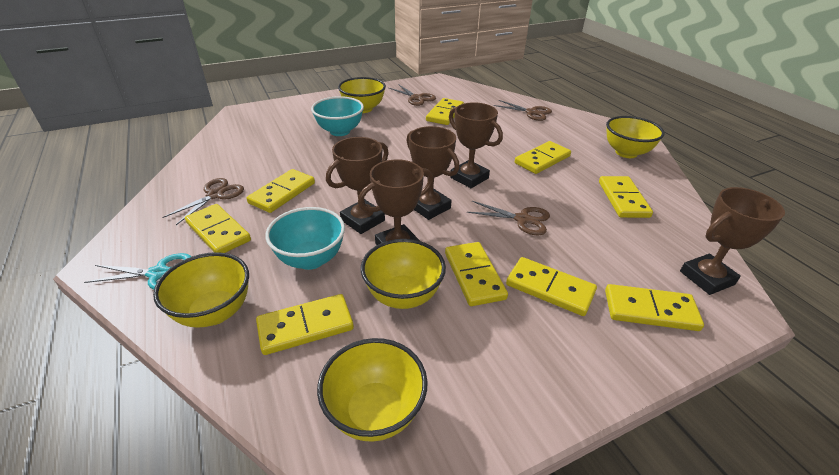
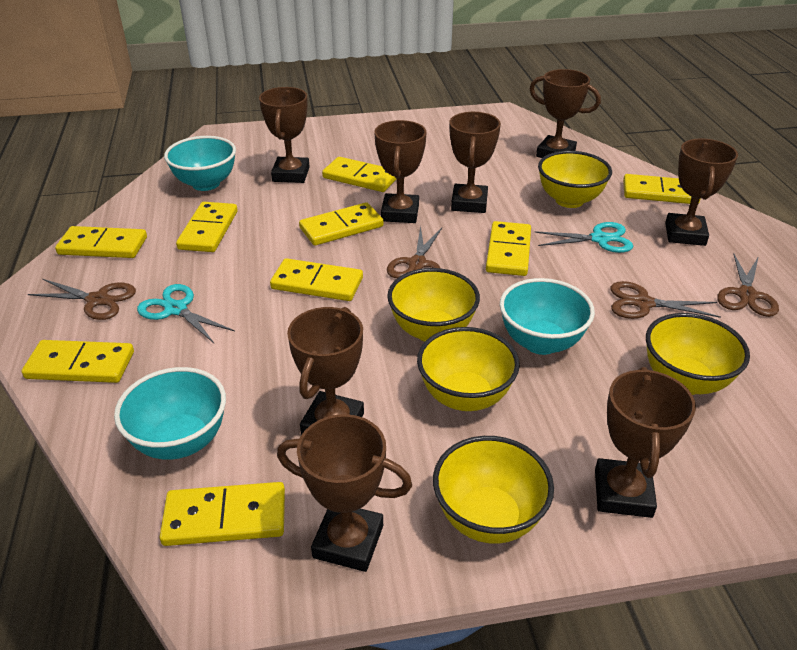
brown trophy: 5 -> 8
turquoise bowl: 2 -> 3
turquoise scissors: 1 -> 2

